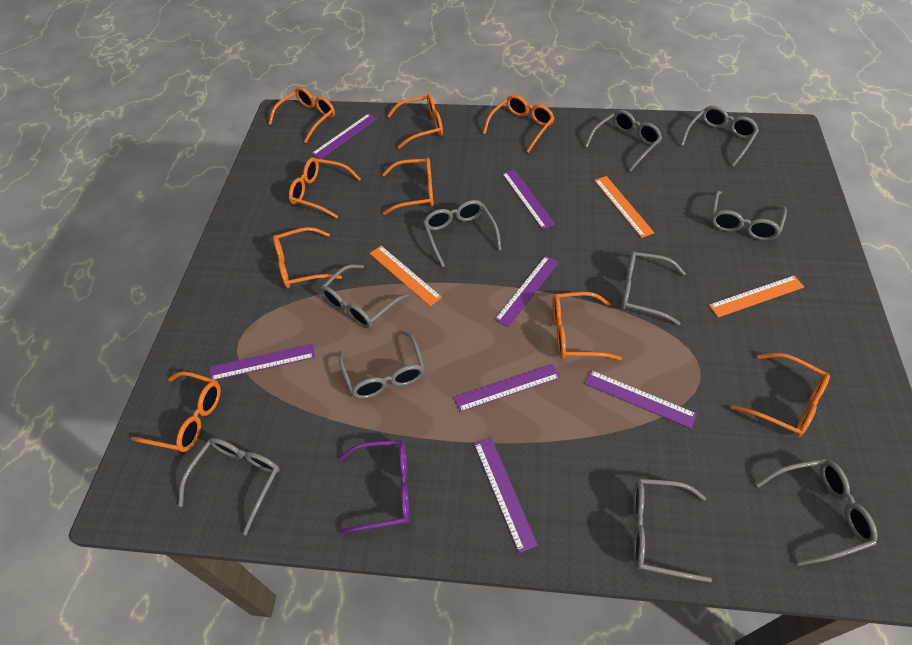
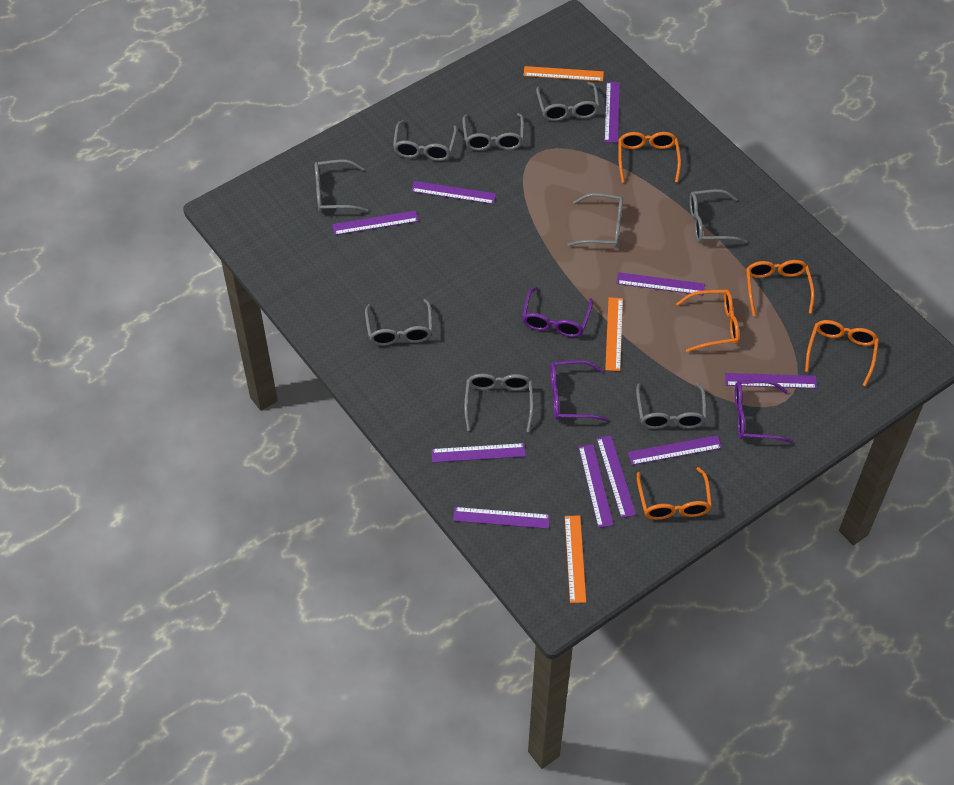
grey glasses: 10 -> 9
orange glasses: 9 -> 5
purple glasses: 1 -> 3
purple ruler: 7 -> 10

